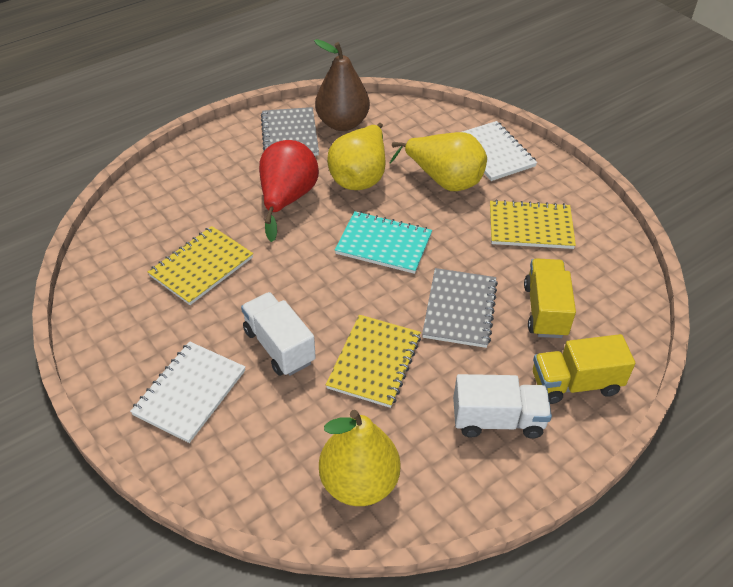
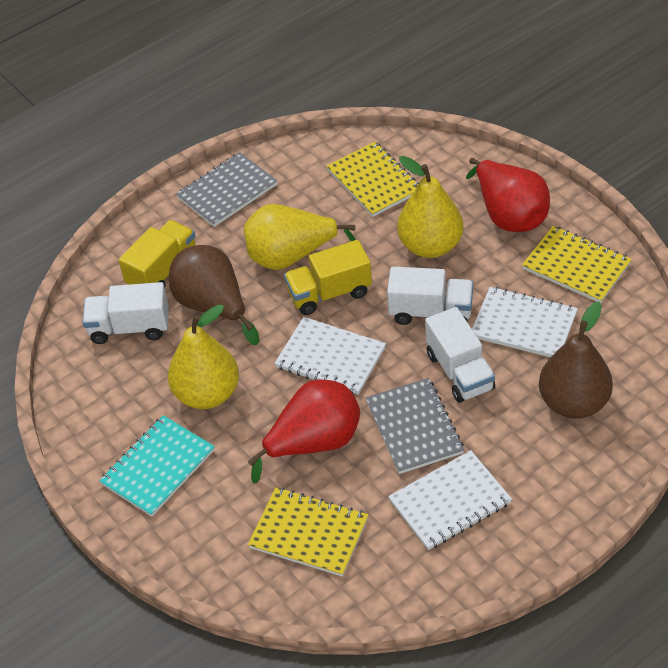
brown pear: 1 -> 2
red pear: 1 -> 2
white notebook: 2 -> 3
white truck: 2 -> 3

